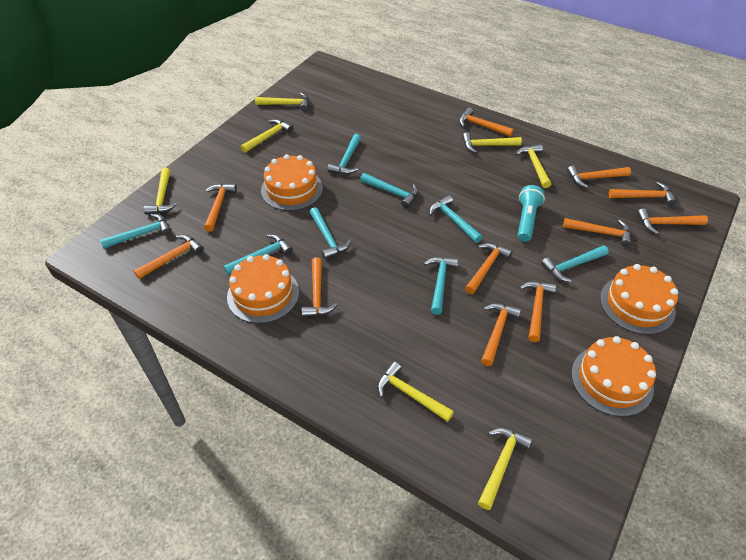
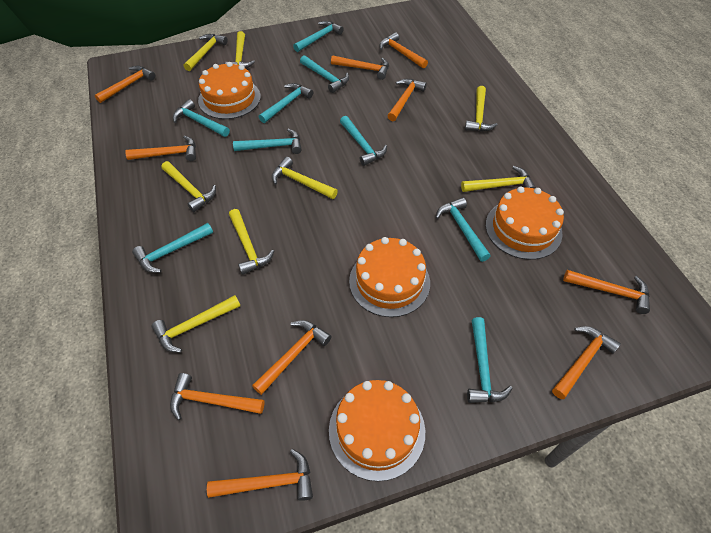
orange hammer: 11 -> 10
turquoise flashlight: 1 -> 0
turquoise hammer: 8 -> 9
yellow hammer: 7 -> 8

